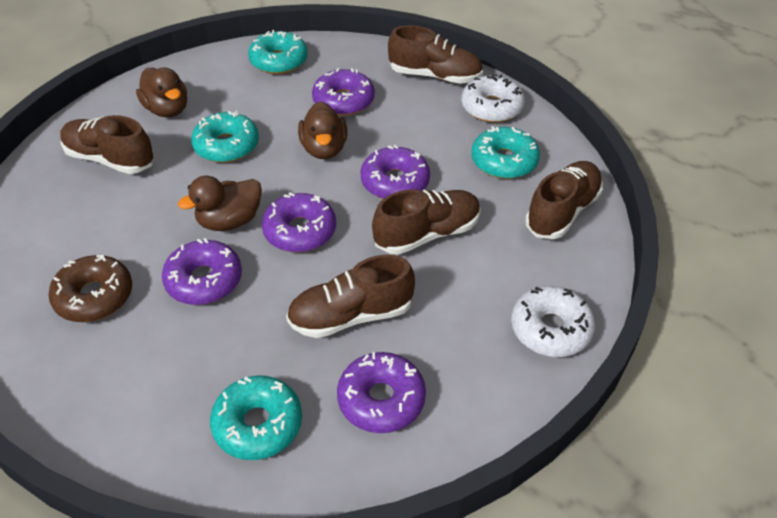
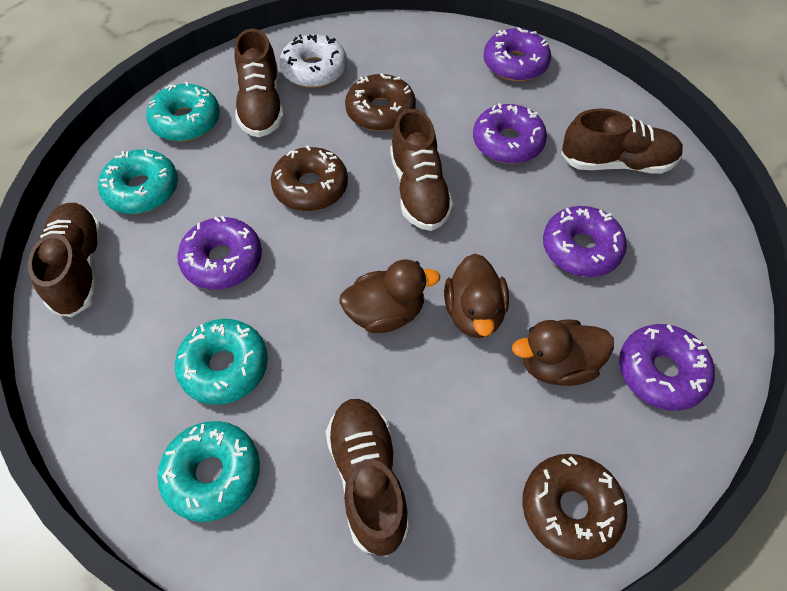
brown donut: 1 -> 3
white donut: 2 -> 1

